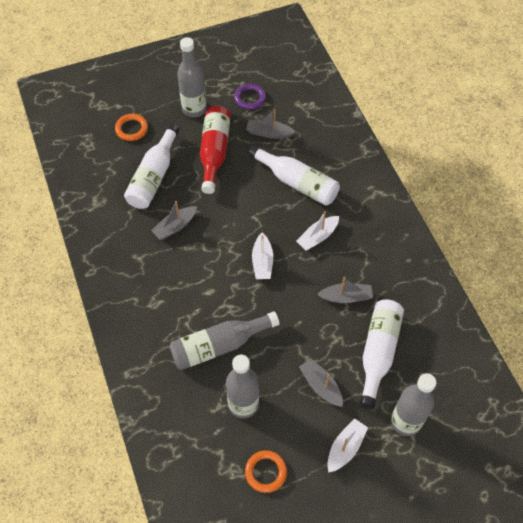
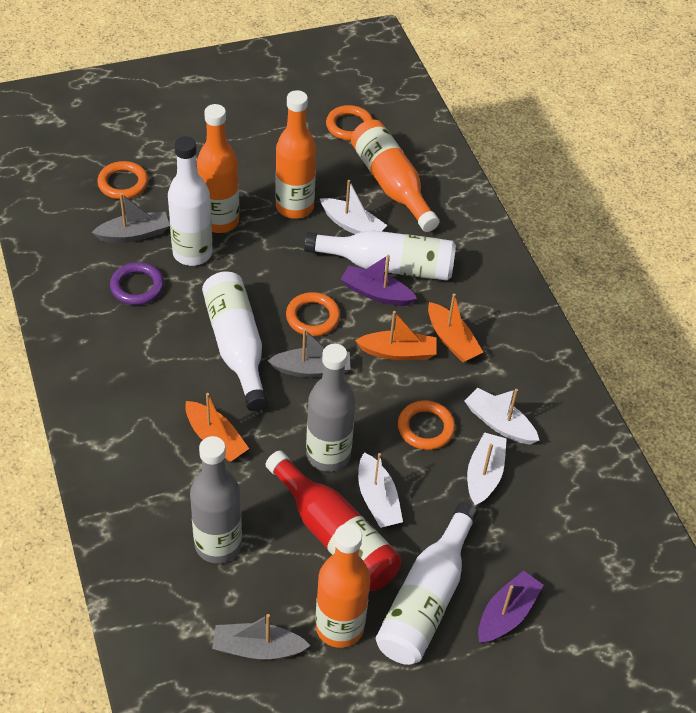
grey boat: 4 -> 3
grey bottle: 4 -> 2
orange boat: 0 -> 3
orange bottle: 0 -> 4
orange ring: 2 -> 4
purple boat: 0 -> 2
white boat: 3 -> 4
white bottle: 3 -> 4

